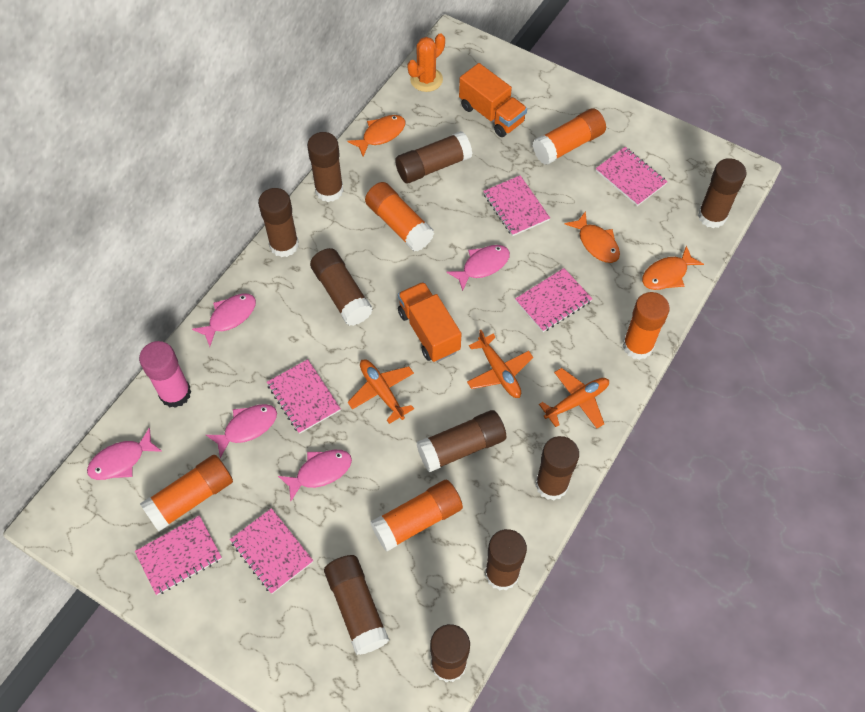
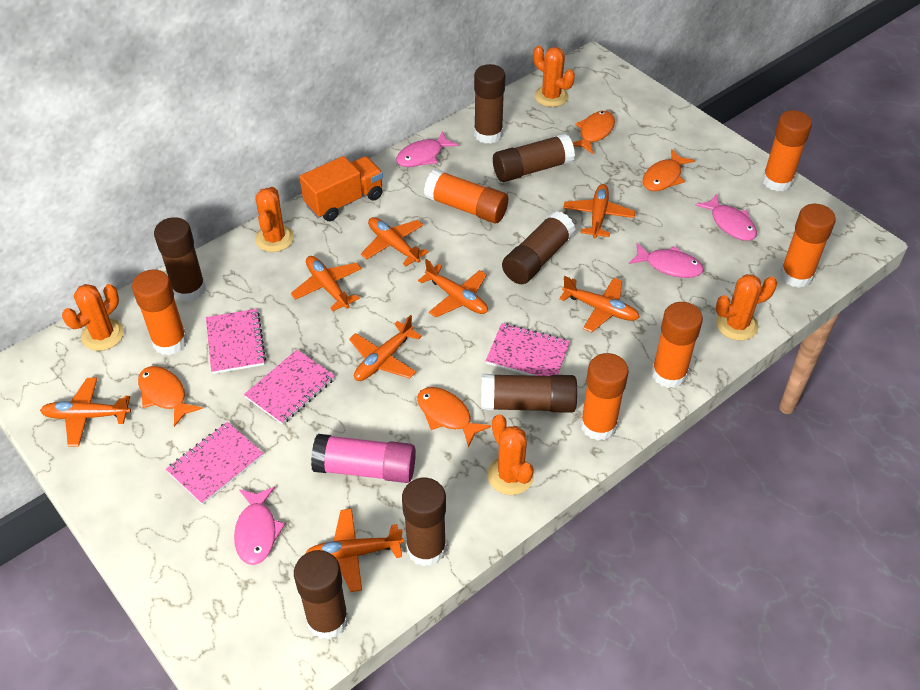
brown glue stick: 10 -> 7
orange cactus: 1 -> 5
orange fish: 3 -> 4
orange glue stick: 5 -> 6
orange plane: 3 -> 8
orange truck: 2 -> 1
pink fish: 5 -> 4
pink notebook: 6 -> 4

